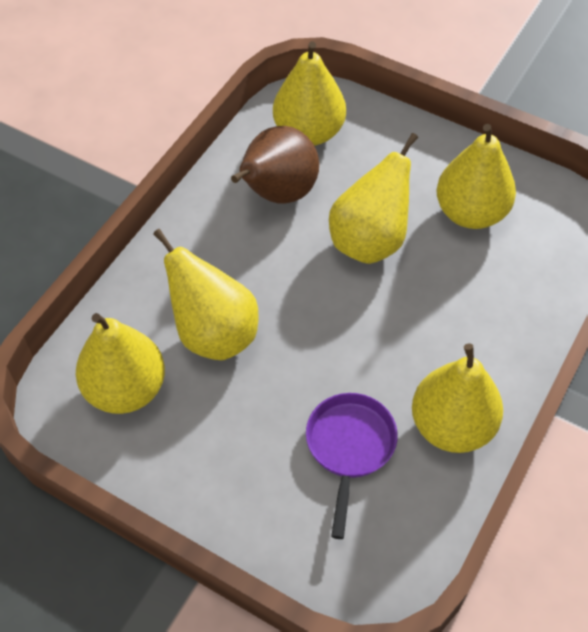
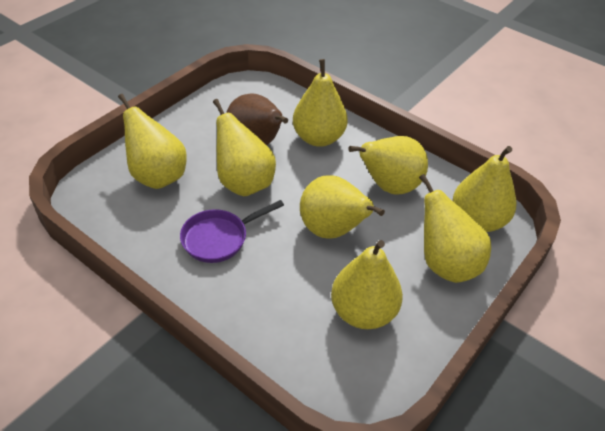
yellow pear: 6 -> 8

